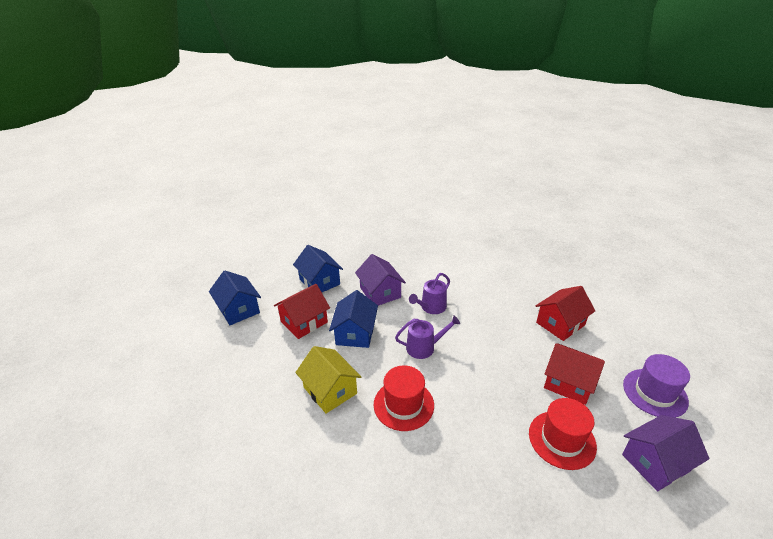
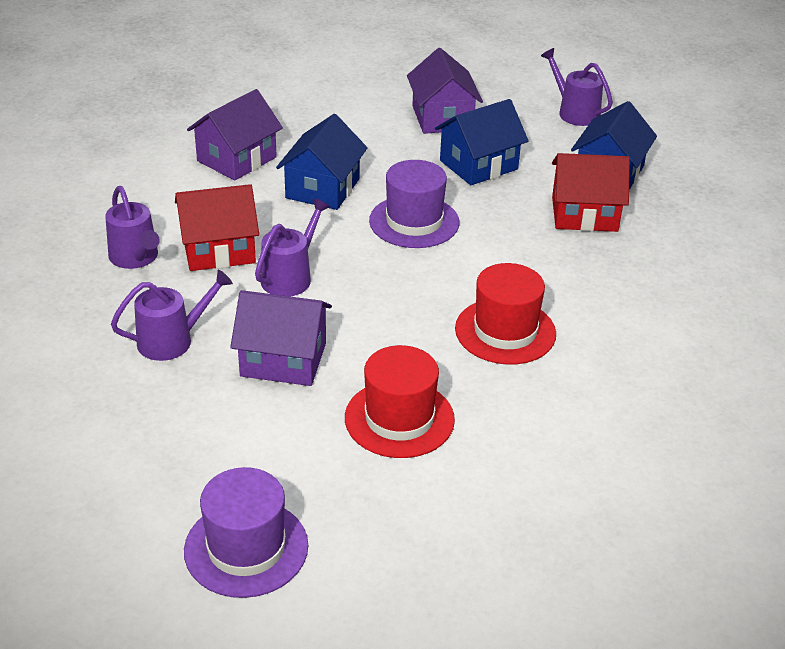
purple hat: 1 -> 2
purple house: 2 -> 3
purple watering can: 2 -> 4
red house: 3 -> 2
yellow house: 1 -> 0

